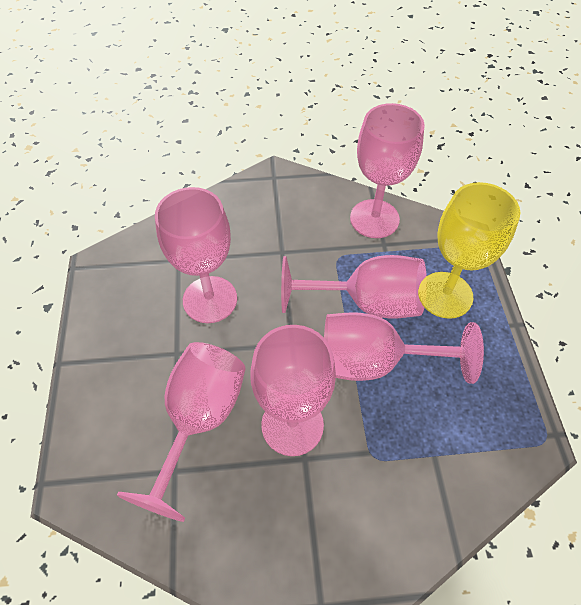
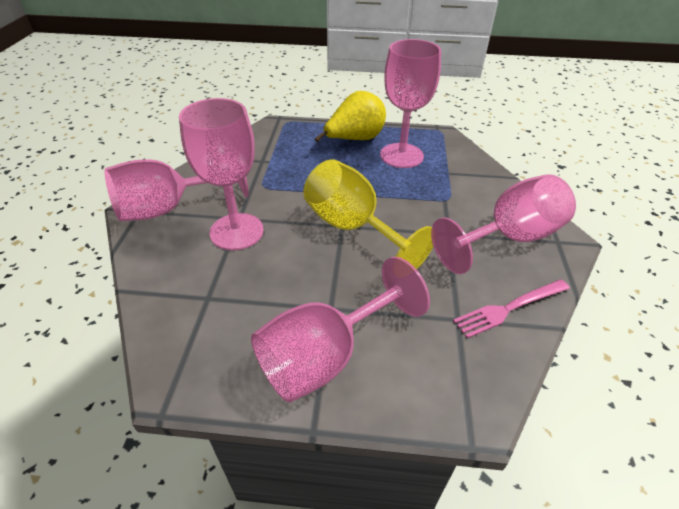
pink fork: 0 -> 1
pink goblet: 6 -> 5
yellow pear: 0 -> 1

